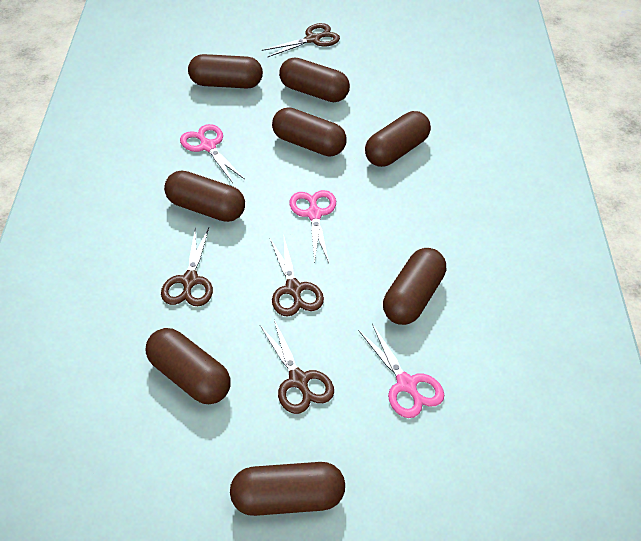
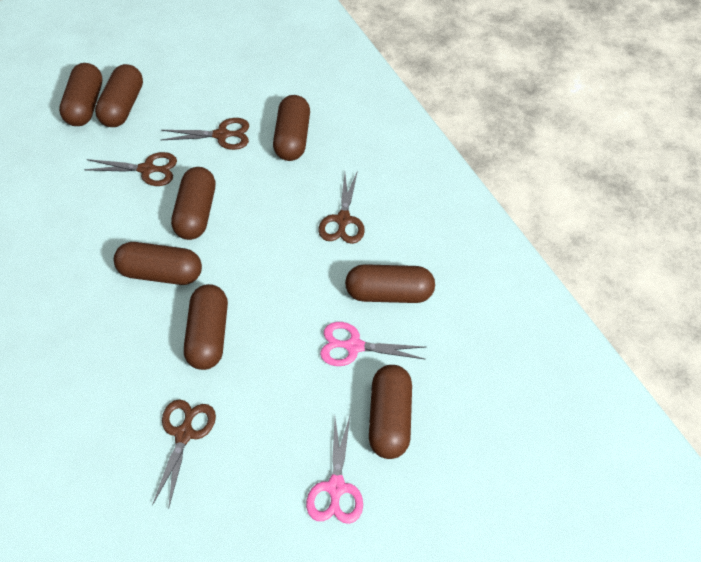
pink scissors: 3 -> 2

